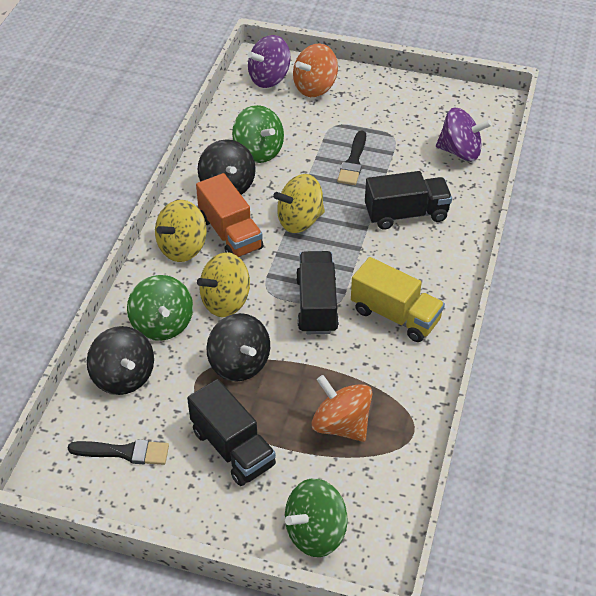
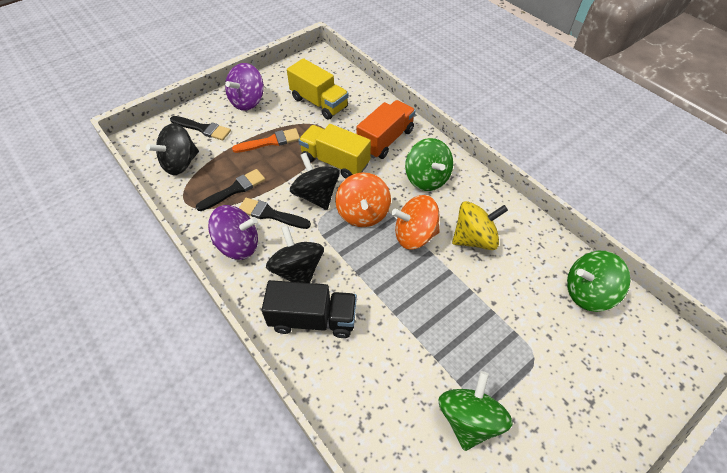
black brush: 2 -> 3
black truck: 3 -> 1
orange brush: 0 -> 1
yellow spinning top: 3 -> 1
yellow truck: 1 -> 2

